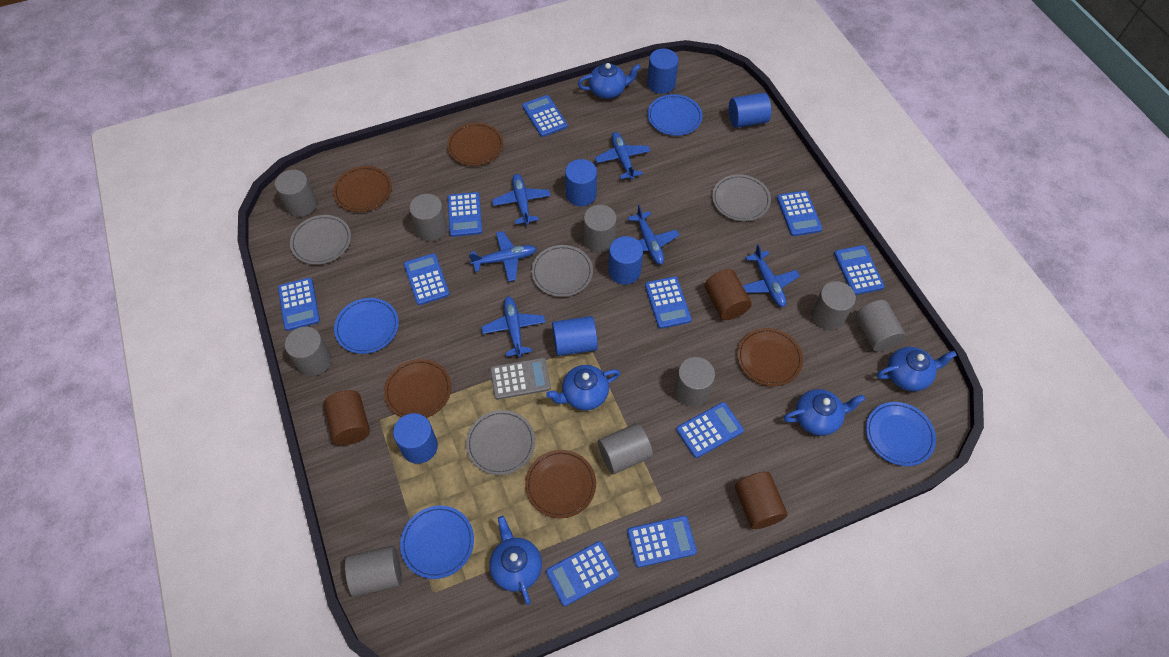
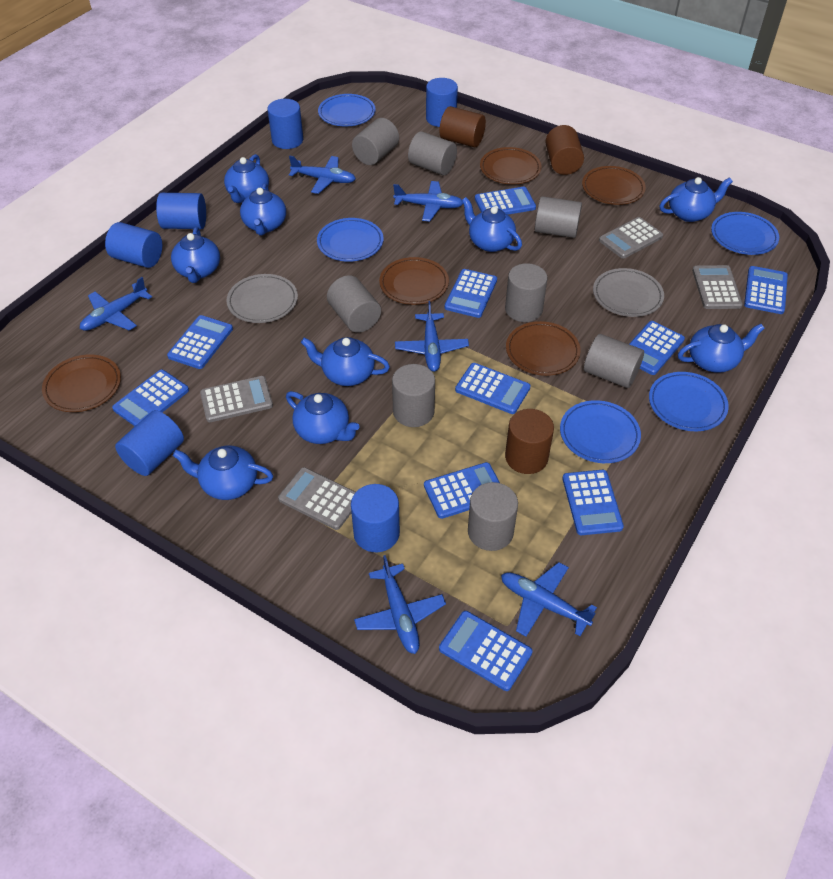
blue plate: 4 -> 5
blue teapot: 5 -> 9
grey calculator: 1 -> 4
grey cylinder: 9 -> 8
grey plate: 4 -> 2

